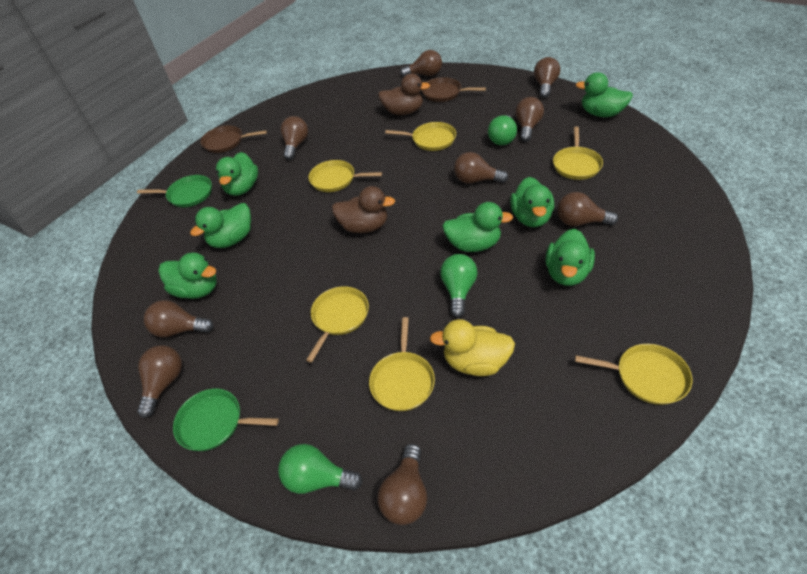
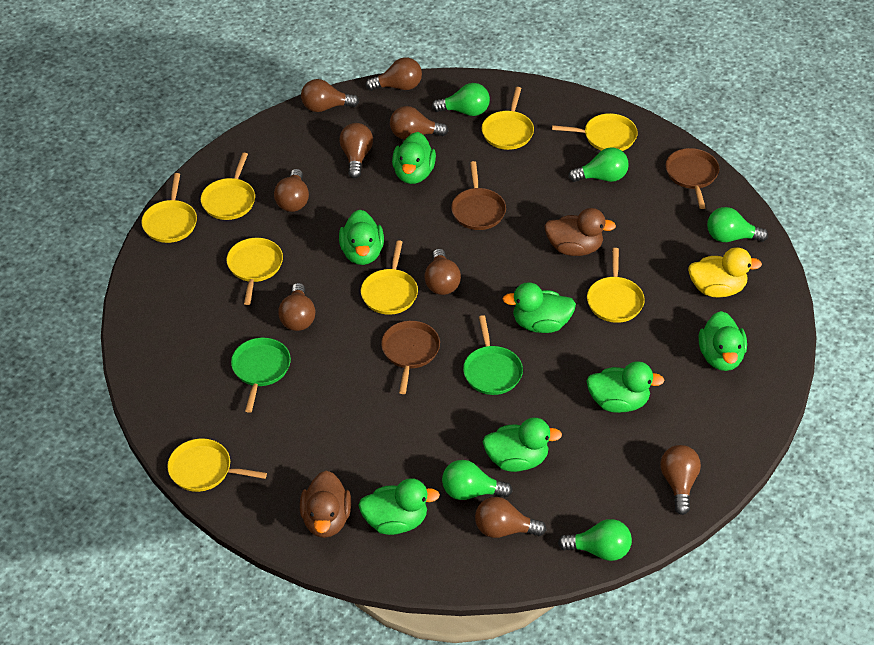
brown pan: 2 -> 3
green light bulb: 3 -> 5
yellow pan: 6 -> 8

